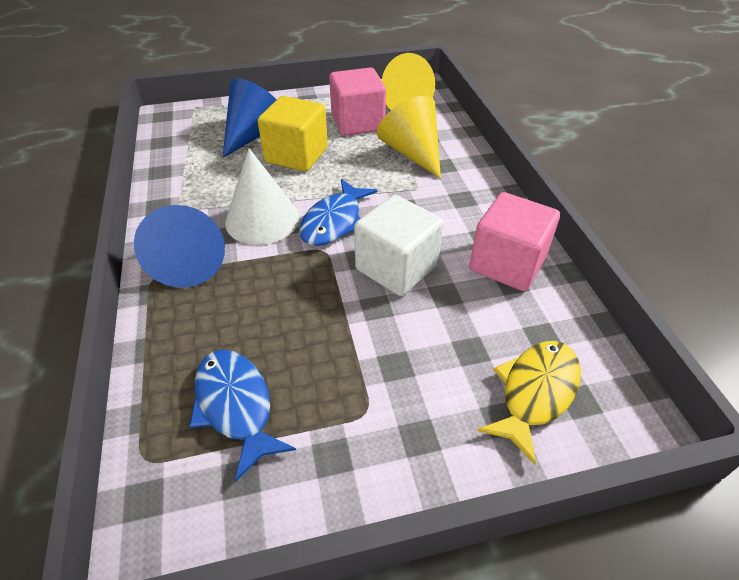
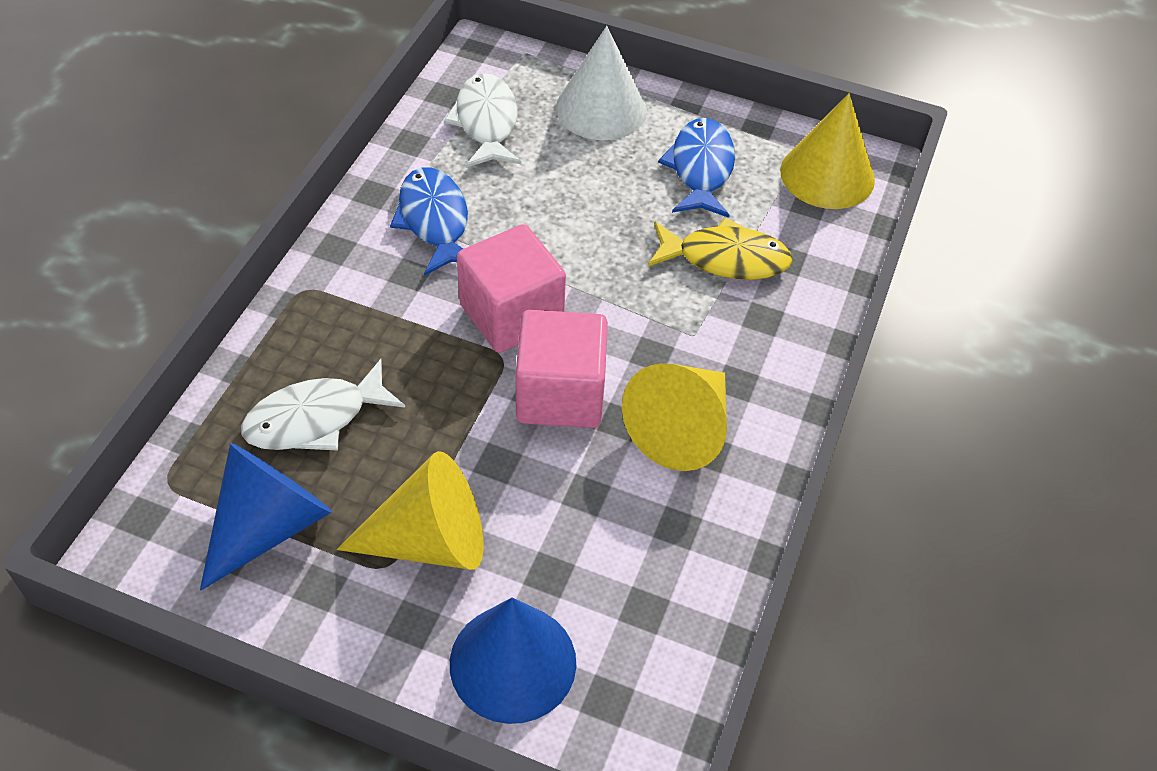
white cube: 1 -> 0
white fish: 0 -> 2
yellow cone: 2 -> 3
yellow cube: 1 -> 0

